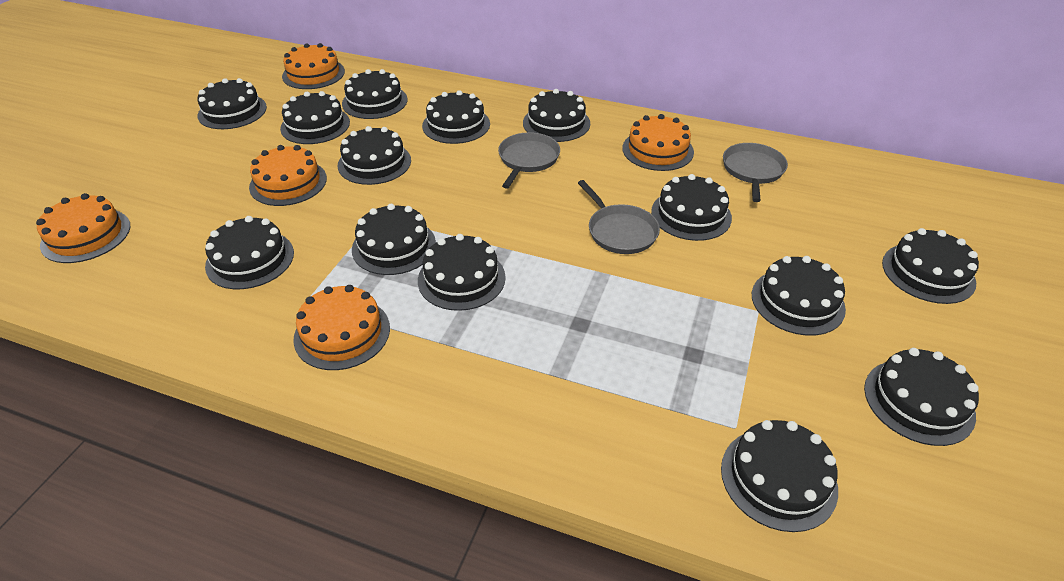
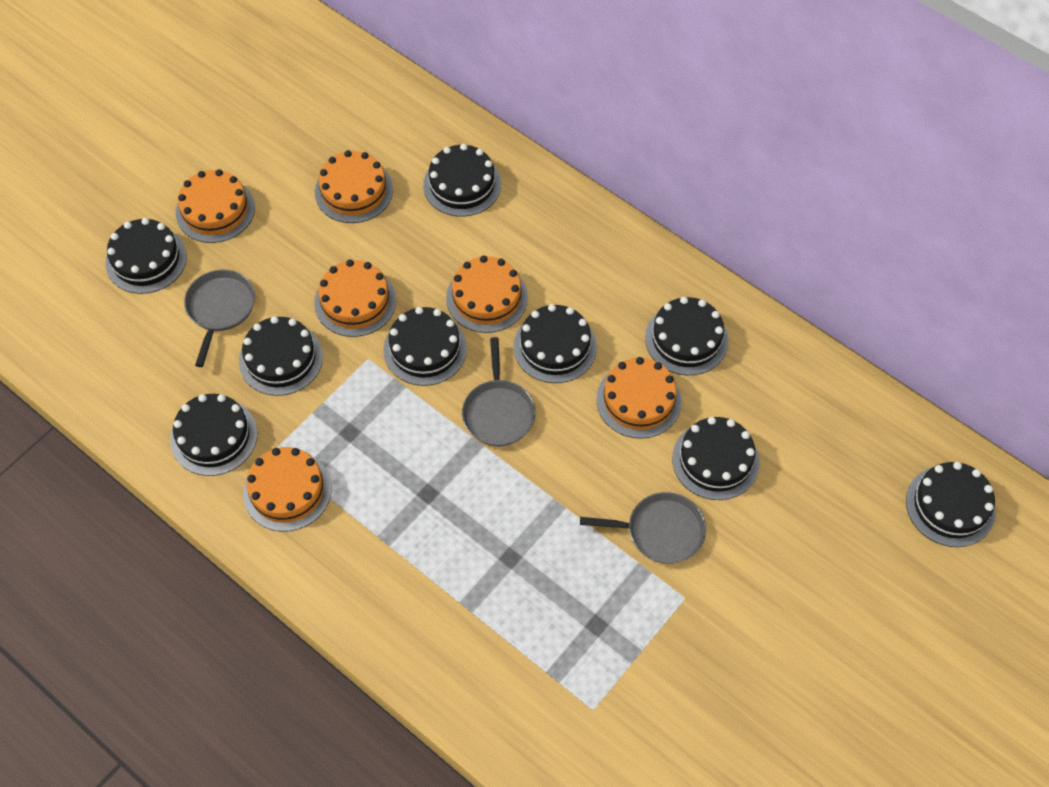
black cake: 14 -> 9
orange cake: 5 -> 6

